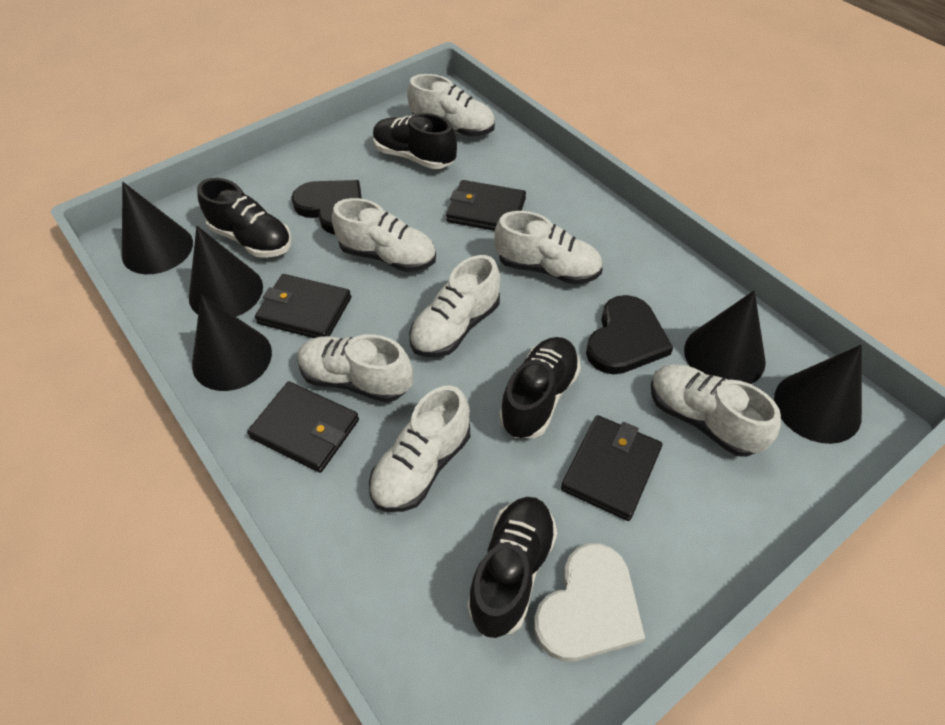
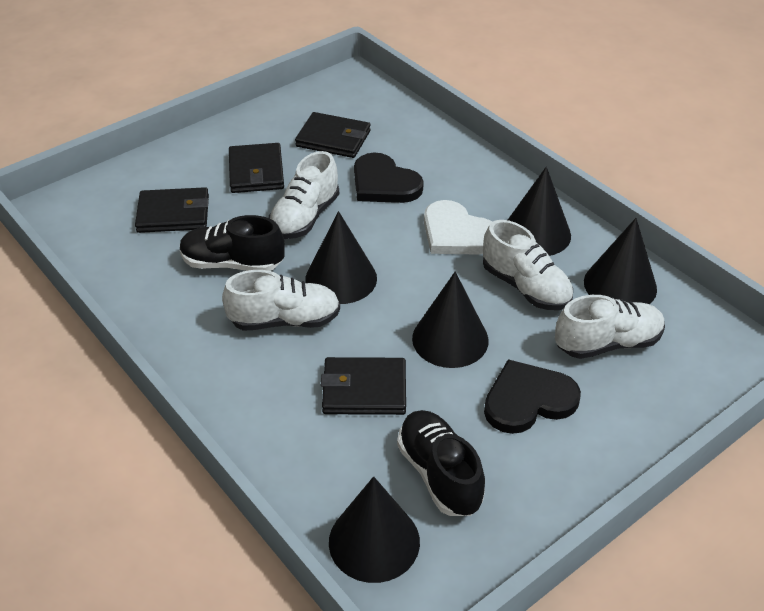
black shoe: 4 -> 2
white shoe: 7 -> 4

